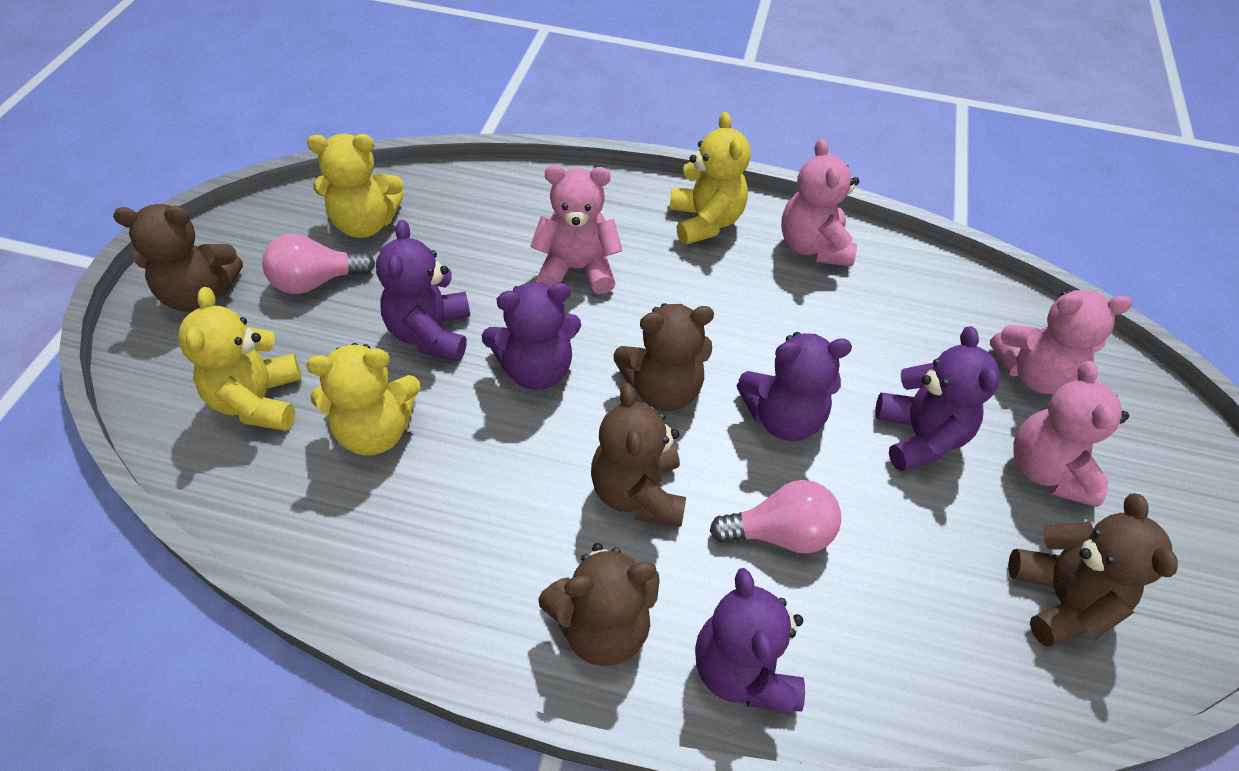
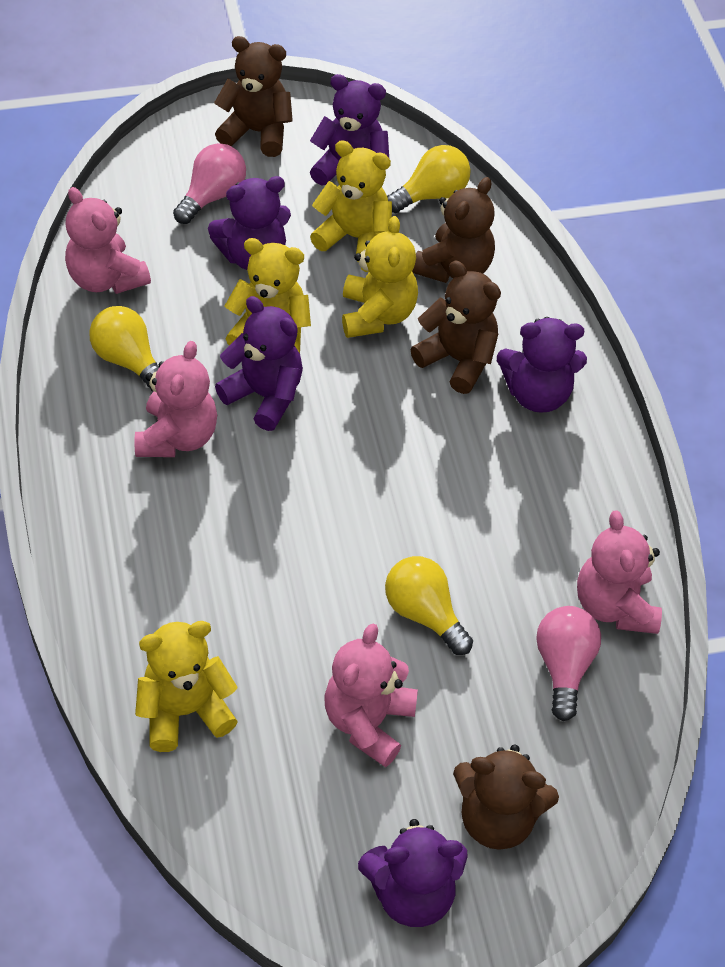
brown teddy bear: 5 -> 4
yellow light bulb: 0 -> 3

